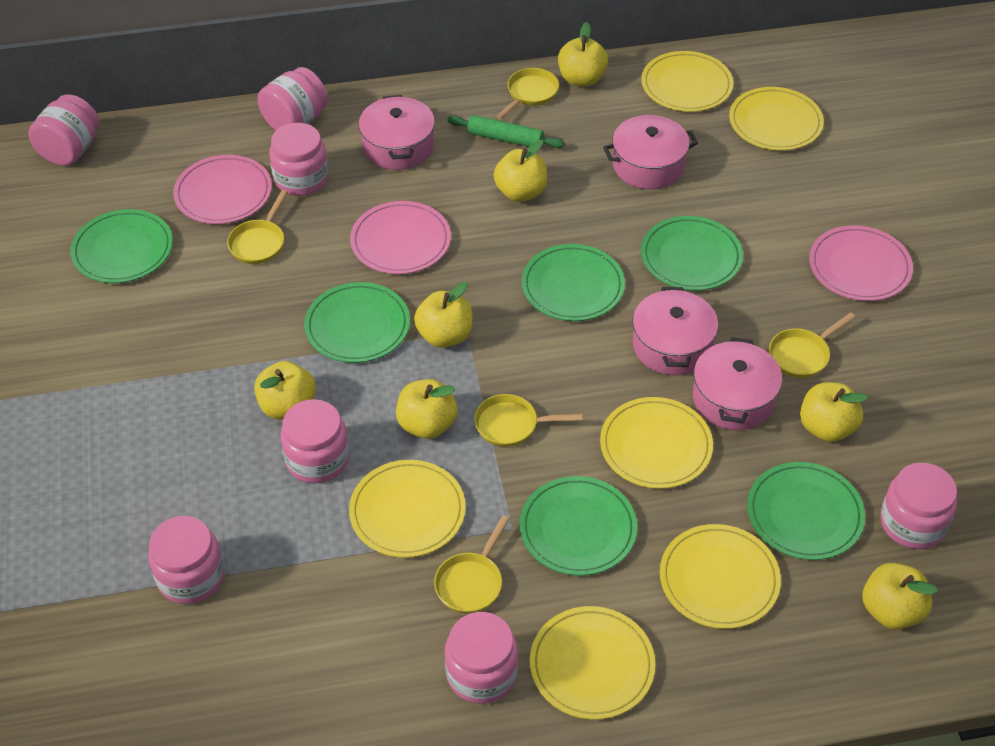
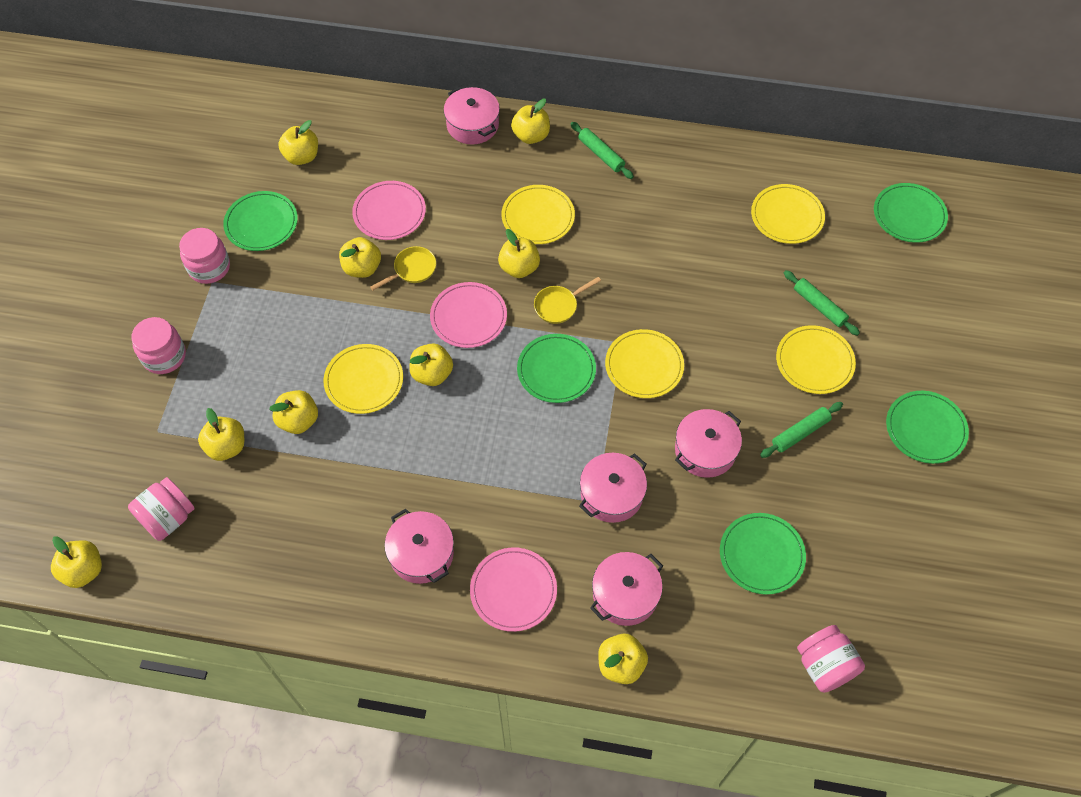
green plate: 6 -> 5
green rolling pin: 1 -> 3
pink jar: 7 -> 4
pink pot: 4 -> 5
yellow apple: 7 -> 9
yellow pan: 5 -> 2
yellow plate: 6 -> 5

